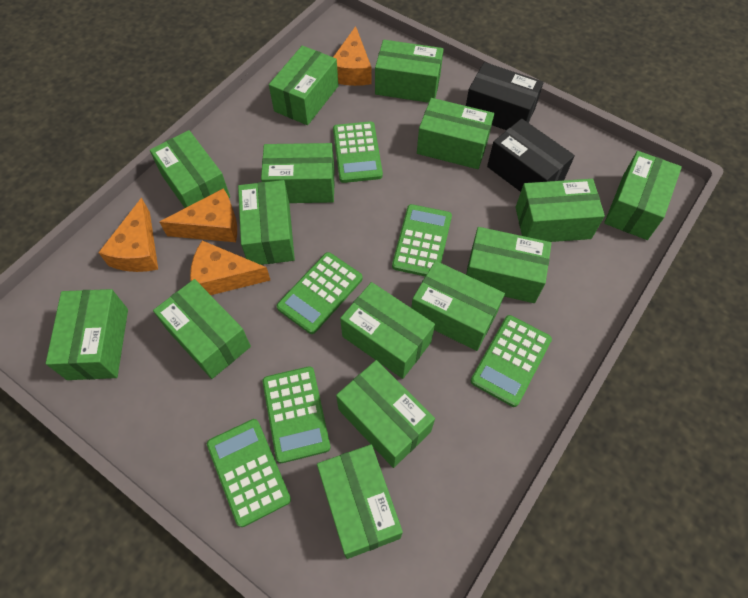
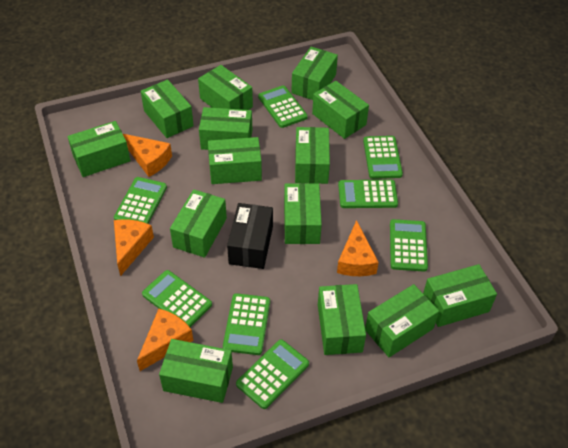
black box: 2 -> 1
green box: 15 -> 14
green calculator: 6 -> 8

